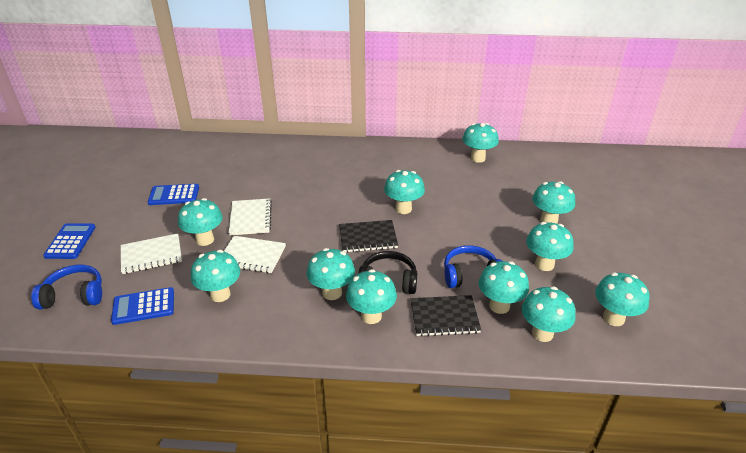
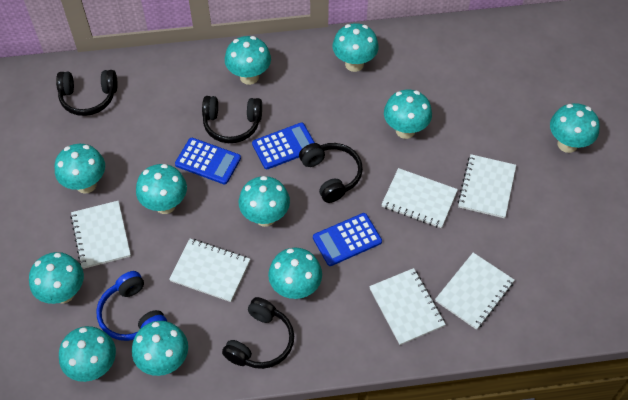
black headphones: 1 -> 4
black notebook: 2 -> 0
blue headphones: 2 -> 1
white notebook: 3 -> 6

